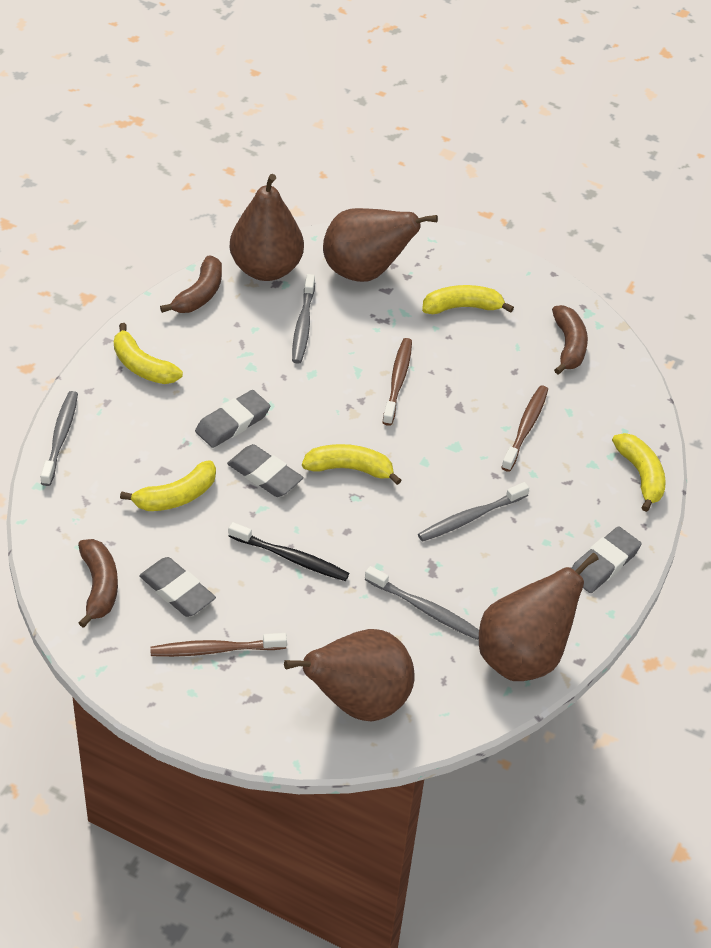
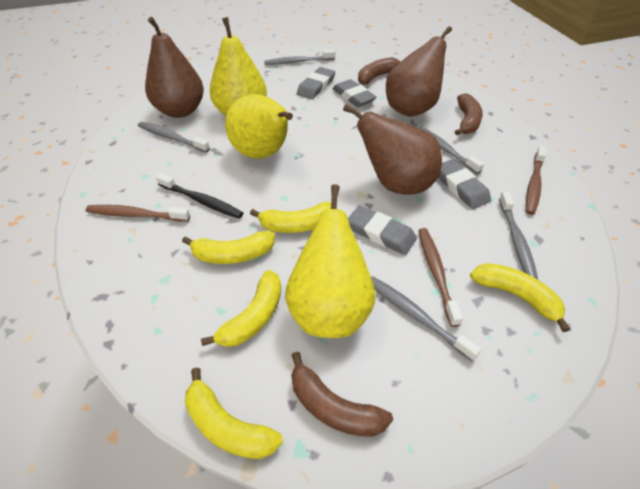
brown pear: 4 -> 3
grey toothbrush: 4 -> 5
yellow pear: 0 -> 3

